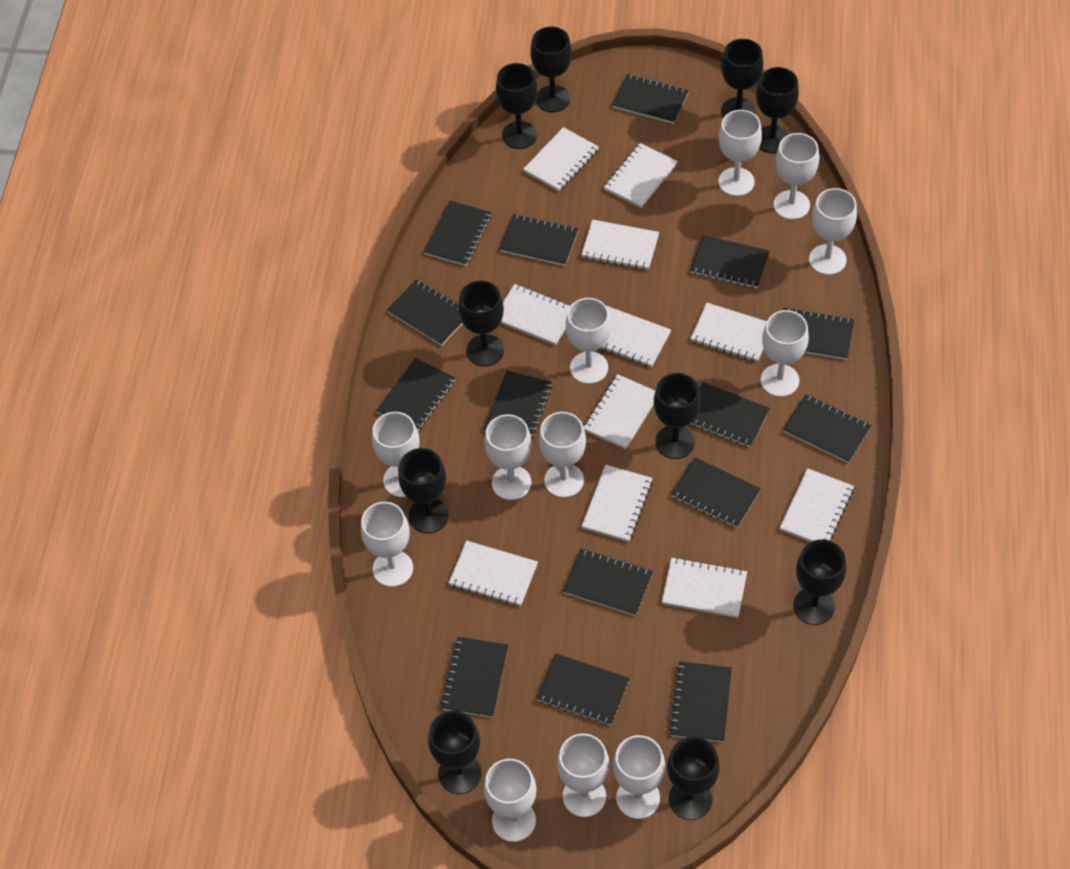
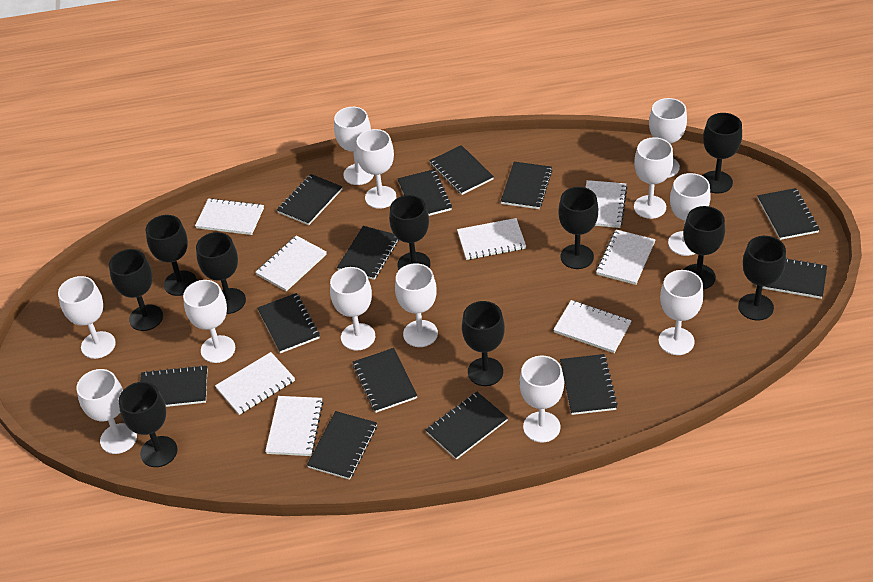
black notebook: 15 -> 13
white notebook: 11 -> 8

